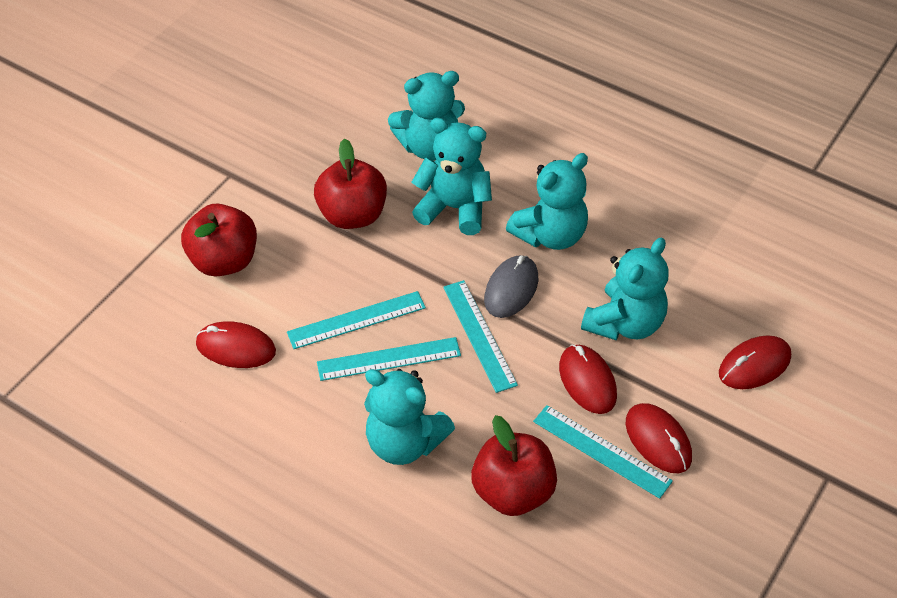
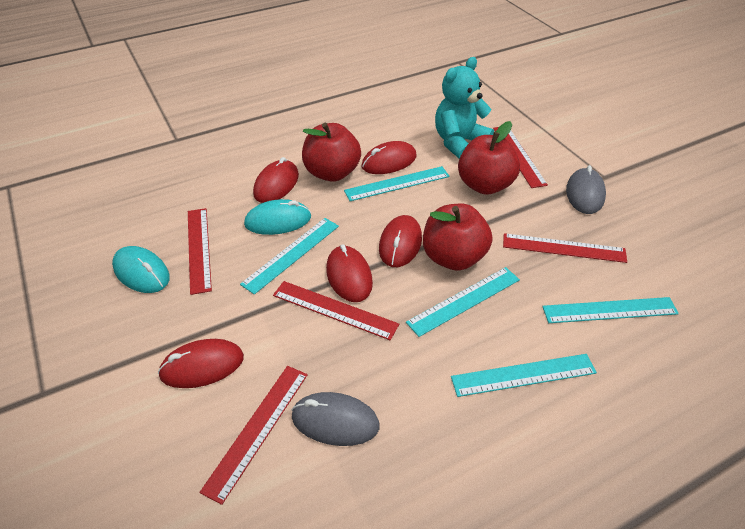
grey mouse: 1 -> 2
red mouse: 4 -> 5
red ruler: 0 -> 5
turquoise mouse: 0 -> 2
turquoise ruler: 4 -> 5
turquoise teddy bear: 5 -> 1

